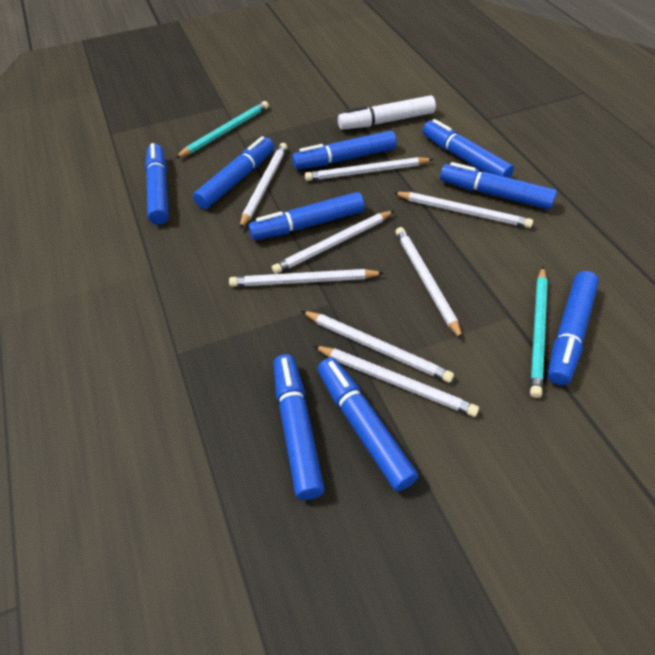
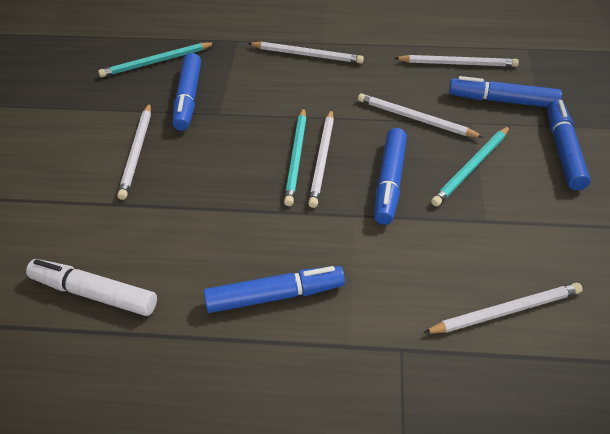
blue marker: 9 -> 5
turquoise pencil: 2 -> 3
white pencil: 8 -> 6

